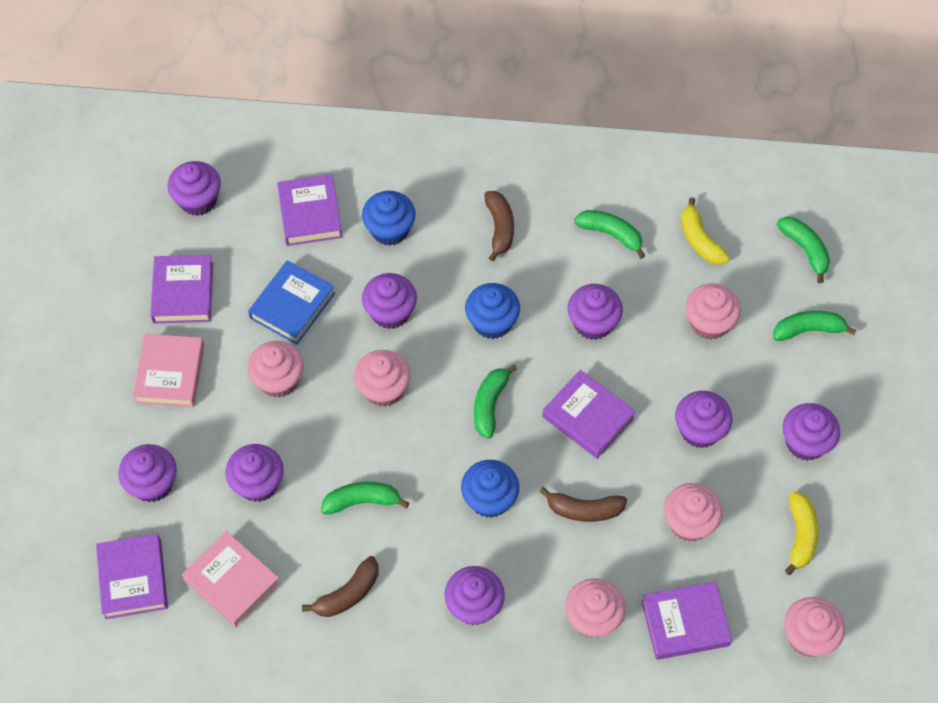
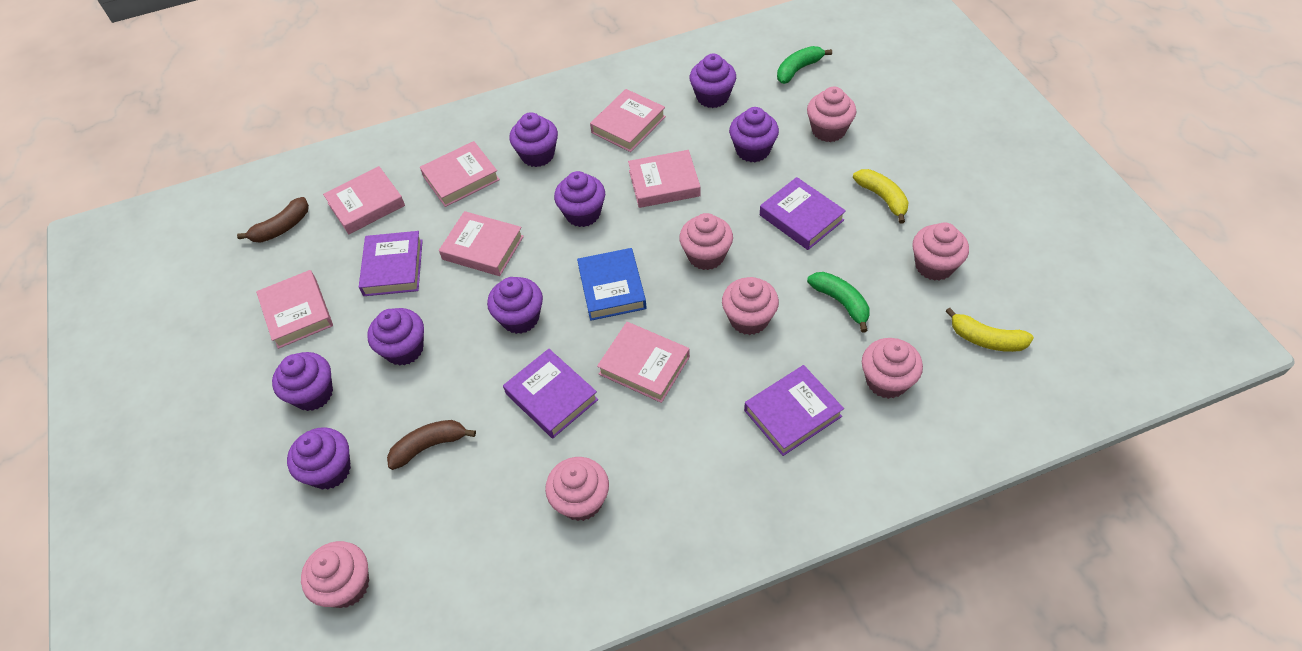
blue cupcake: 3 -> 0
brown banana: 3 -> 2
green banana: 5 -> 2
pink book: 2 -> 7
pink cupcake: 6 -> 7
purple book: 5 -> 4

